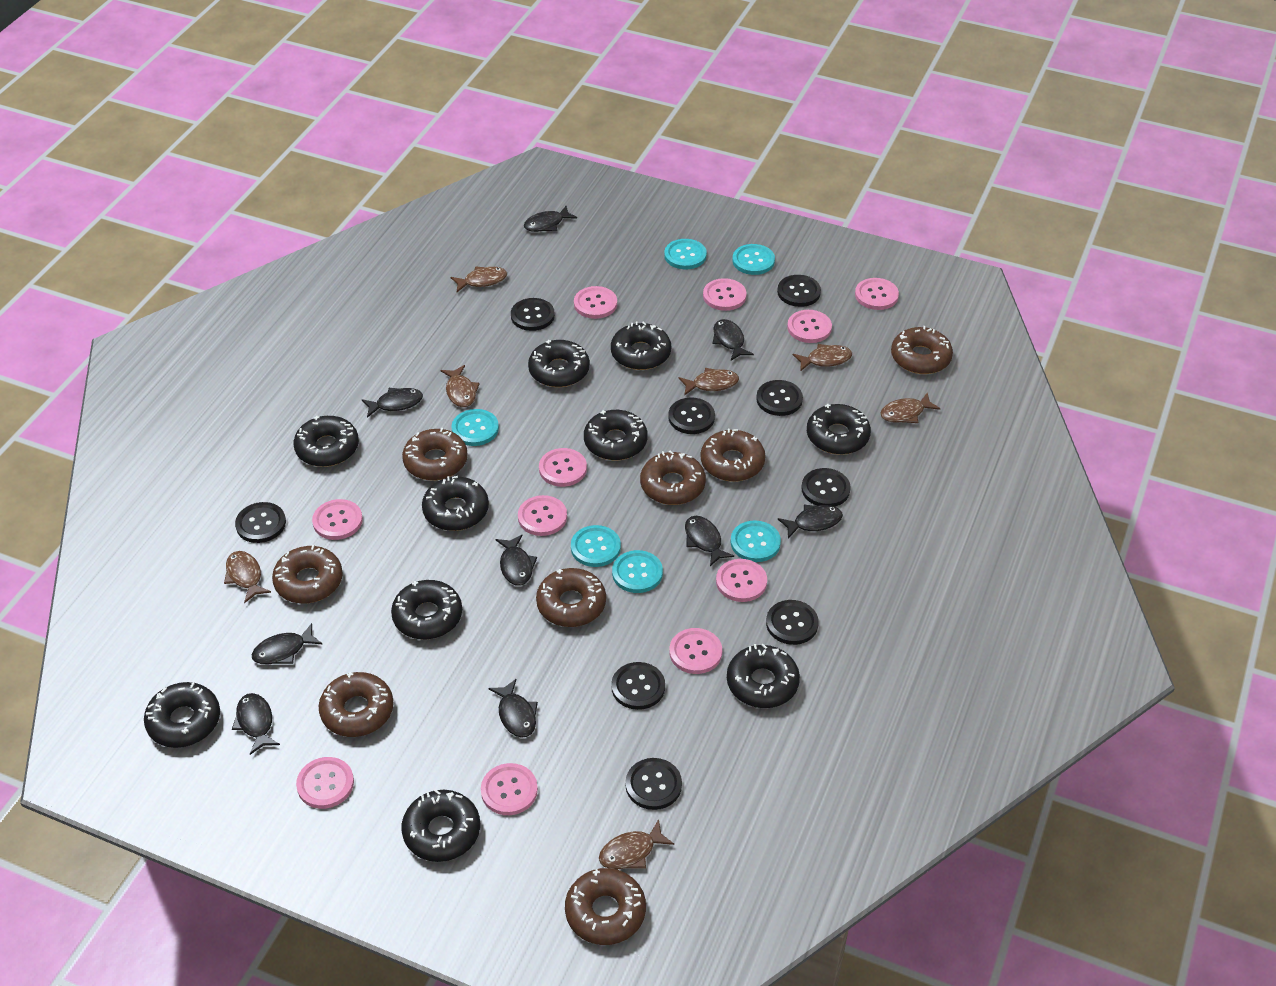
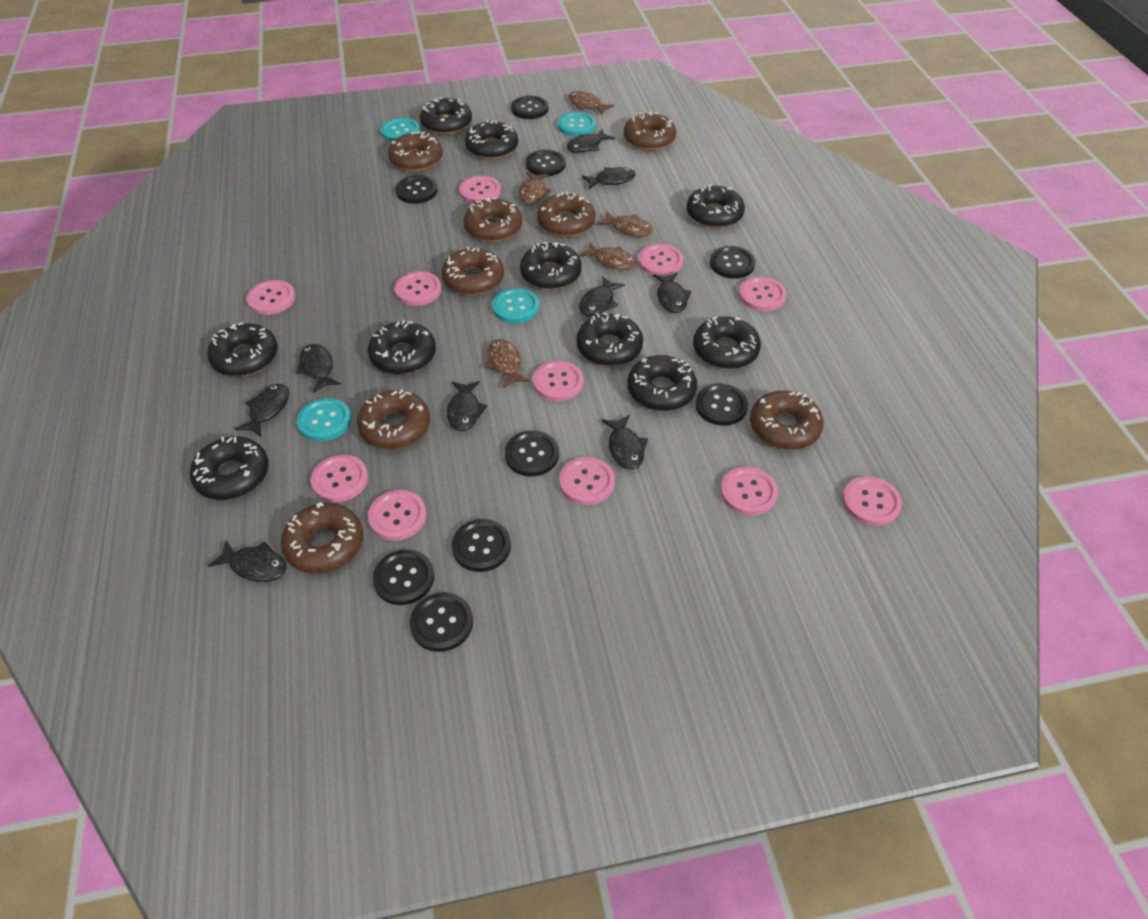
brown fish: 7 -> 5
turquoise button: 6 -> 4

